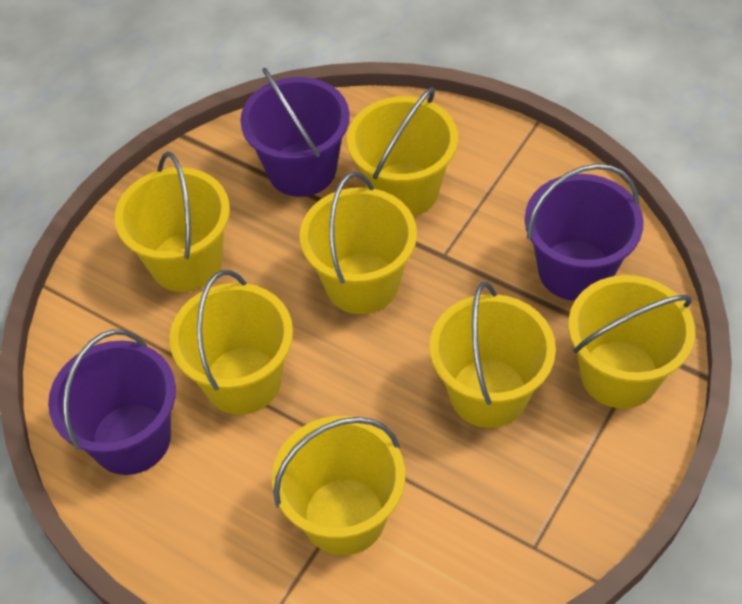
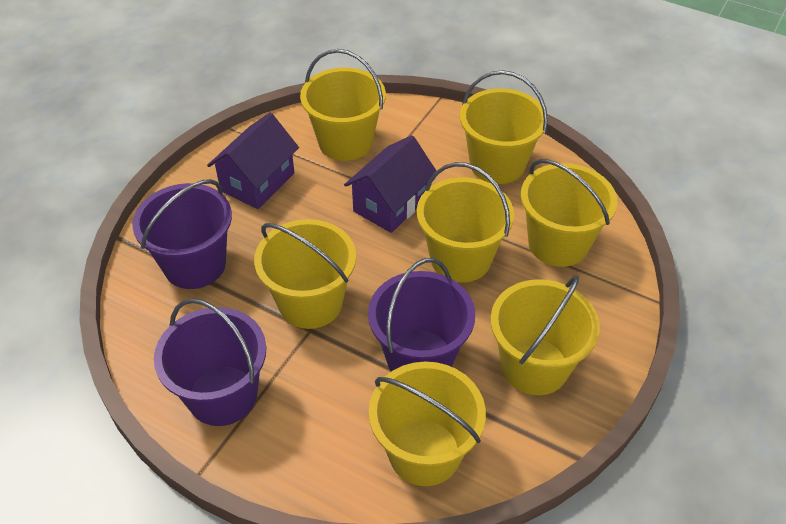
purple house: 0 -> 2

